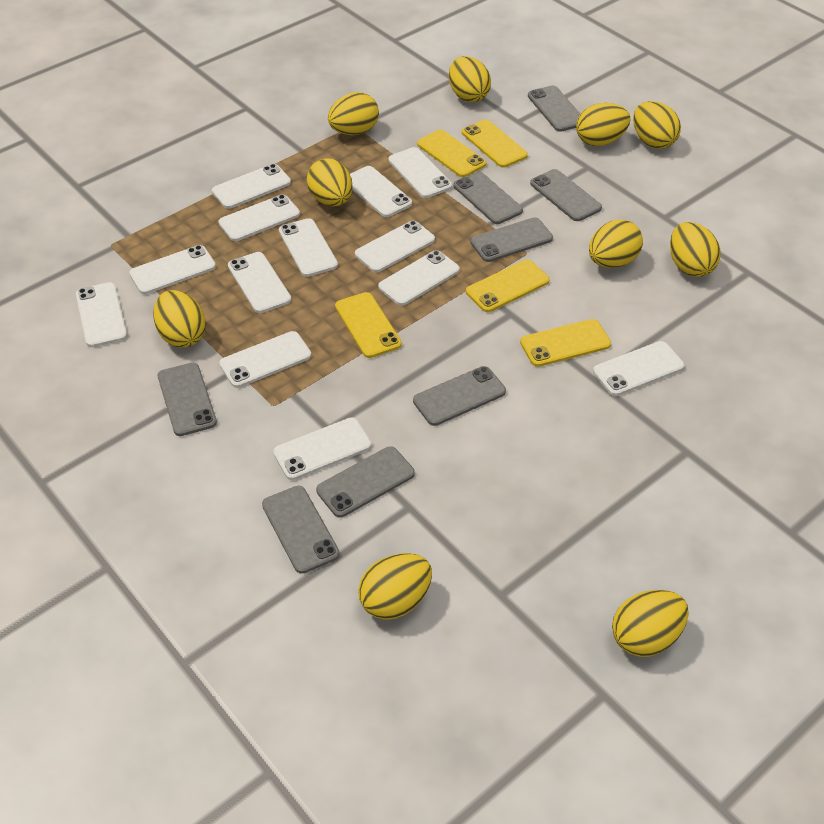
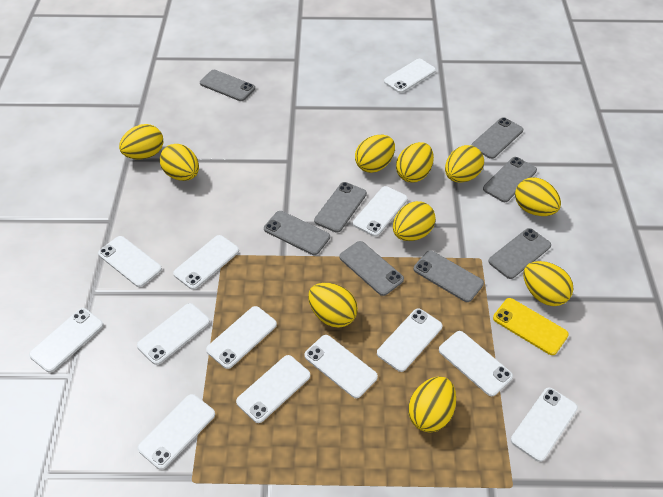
yellow phone: 5 -> 1

